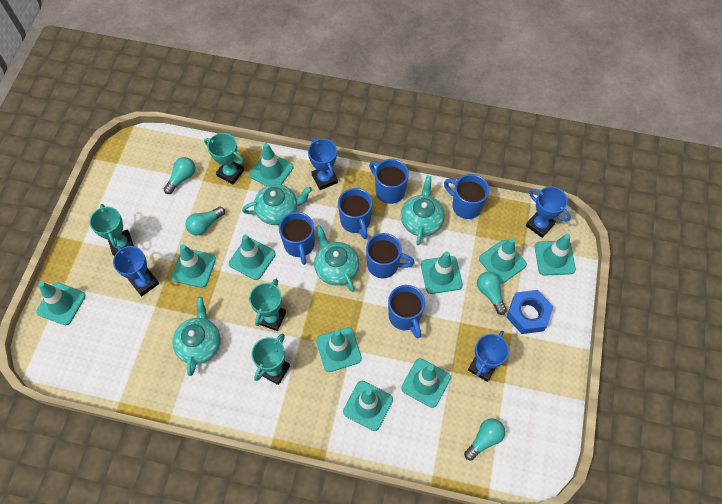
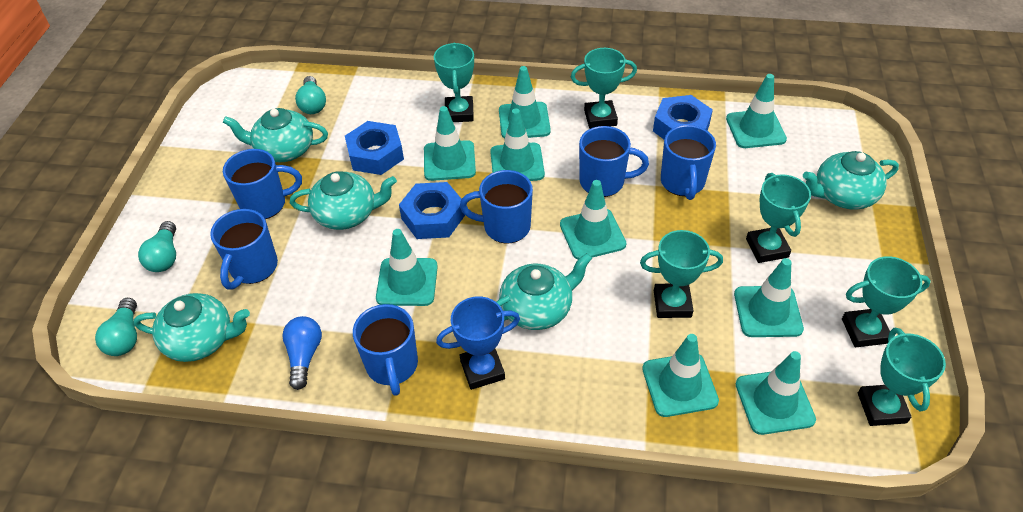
blue light bulb: 0 -> 1
blue nut: 1 -> 3
blue trophy: 4 -> 1
turquoise light bulb: 4 -> 3
turquoise teapot: 4 -> 5
turquoise traffic cone: 10 -> 9
turquoise trophy: 4 -> 6

